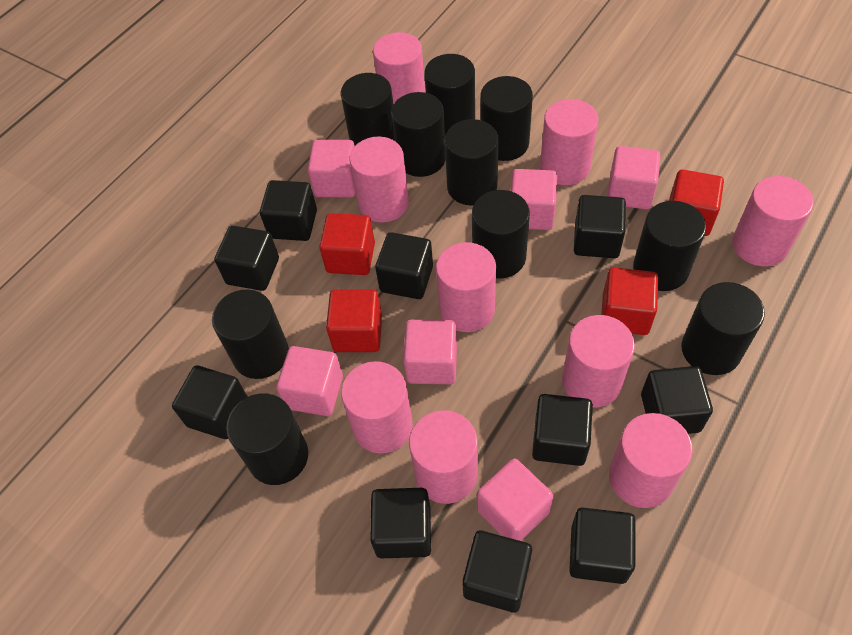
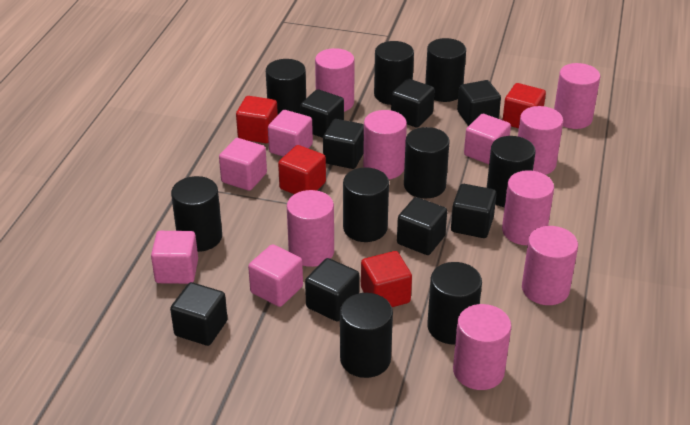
black cube: 10 -> 8
black cylinder: 10 -> 9
pink cube: 6 -> 5
pink cylinder: 9 -> 8

